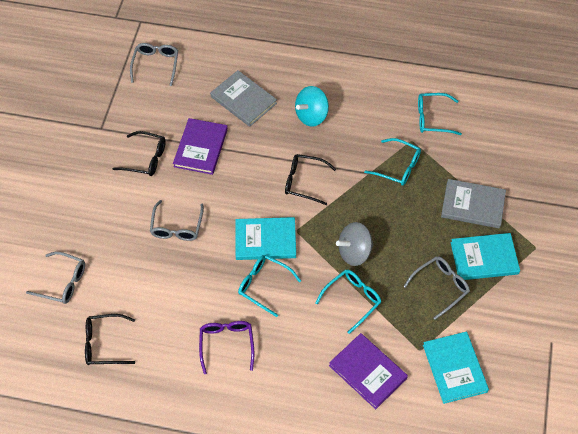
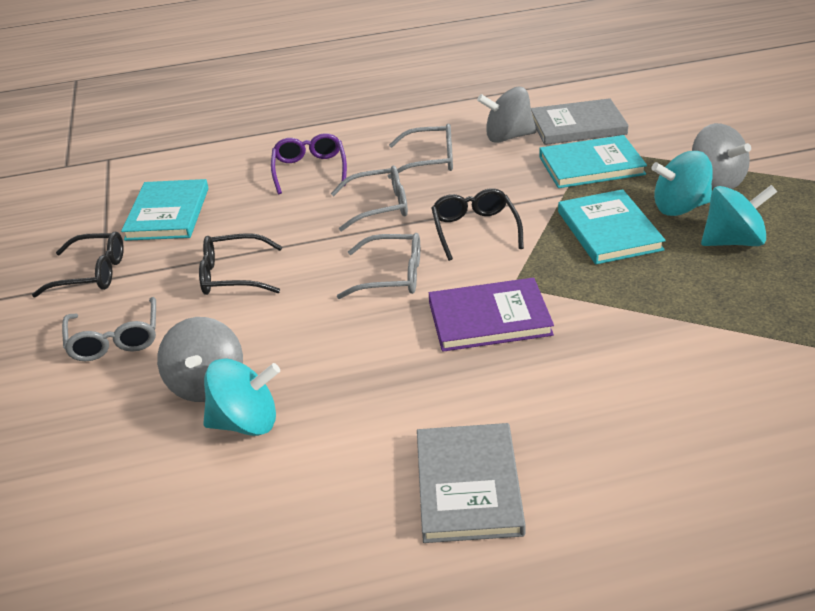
grey spinning top: 1 -> 3
purple book: 2 -> 1
turquoise glasses: 4 -> 0
turquoise spinning top: 1 -> 3

